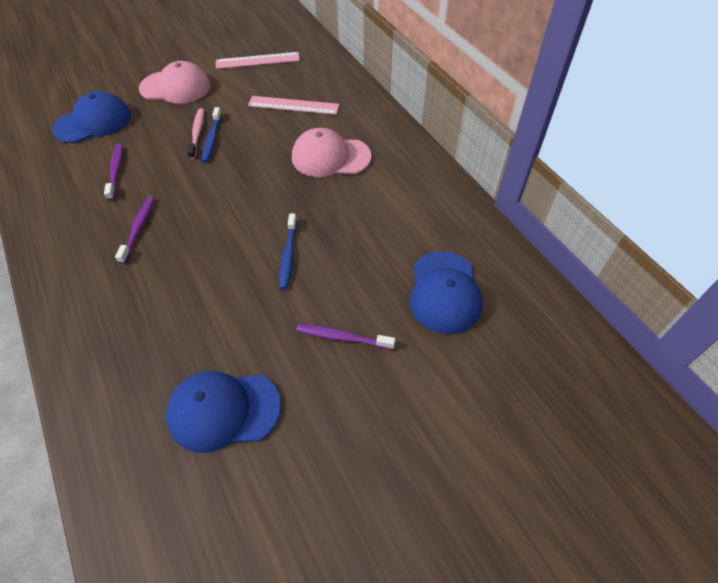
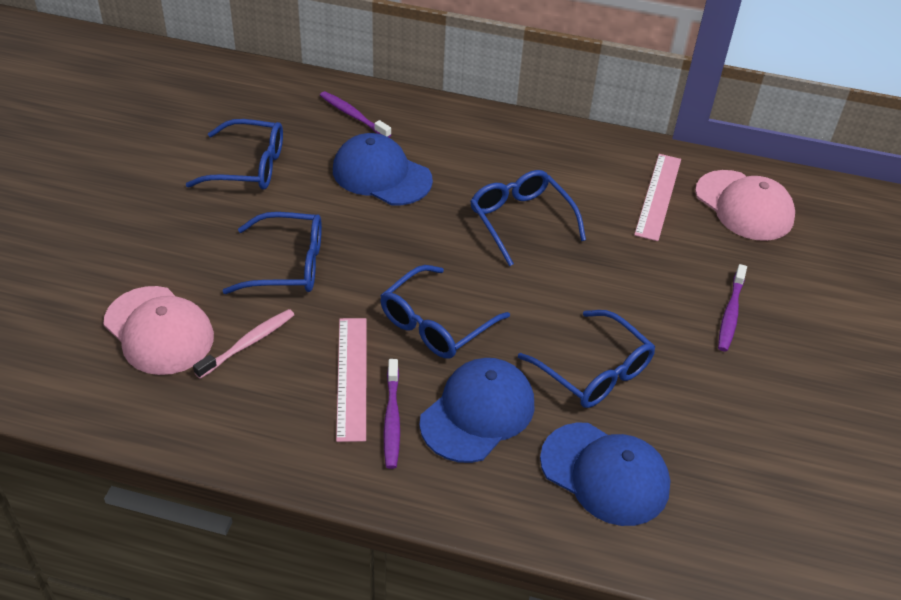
blue glasses: 0 -> 5
blue toothbrush: 2 -> 0

